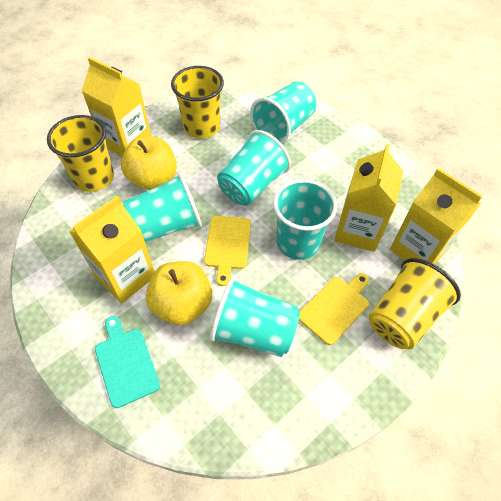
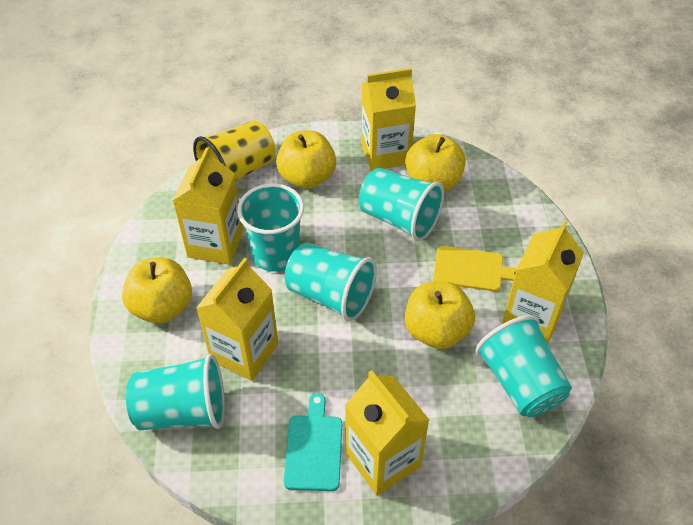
yellow apple: 2 -> 4
yellow carton: 4 -> 5
yellow cup: 3 -> 1
yellow cutting board: 2 -> 1

